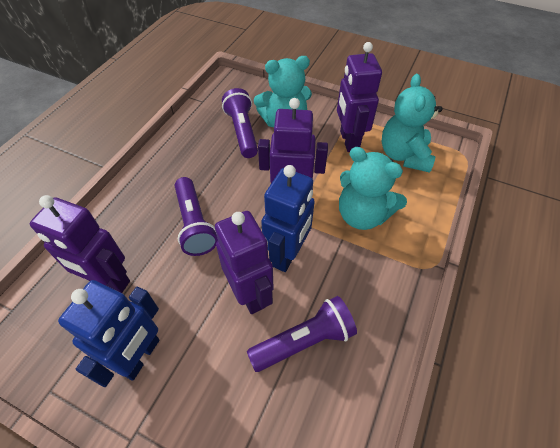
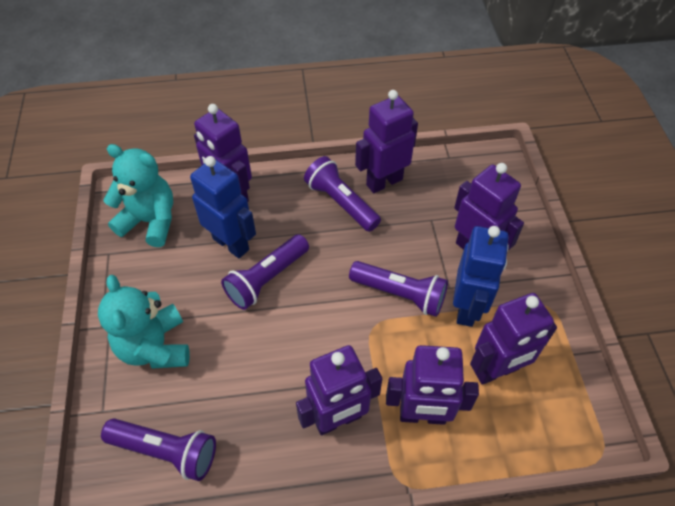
purple flashlight: 3 -> 4
purple robot: 4 -> 6
turquoise teddy bear: 3 -> 2

